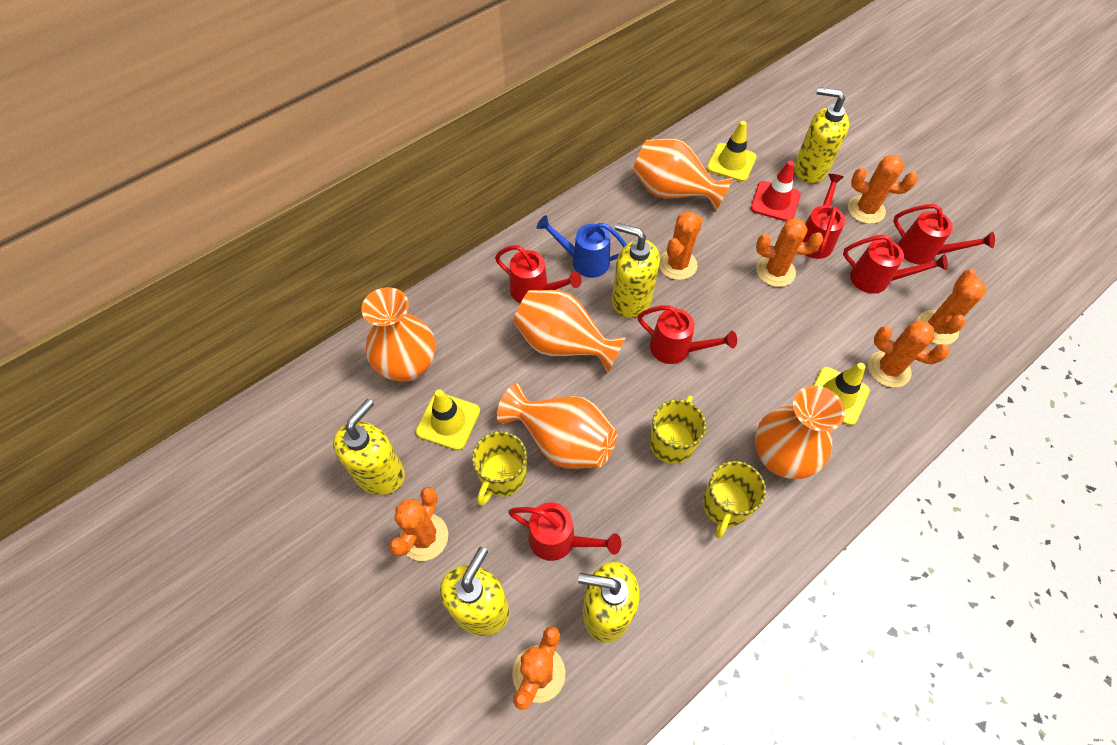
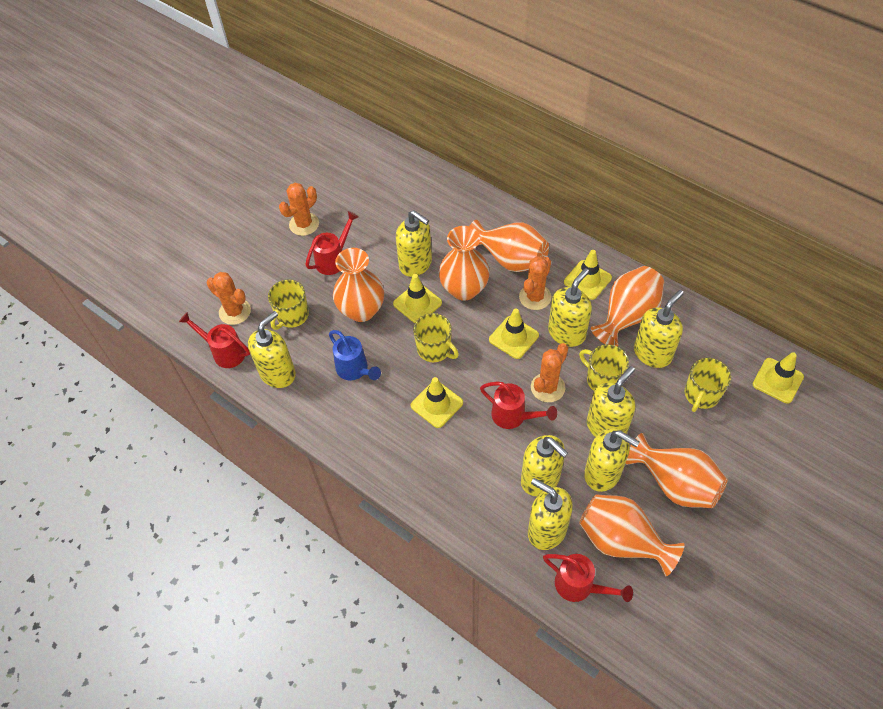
orange cactus: 7 -> 4
orange vase: 5 -> 6
red traffic cone: 1 -> 0
red watering can: 6 -> 4
yellow mug: 3 -> 4
yellow soap dispenser: 5 -> 8
yellow traffic cone: 3 -> 5

